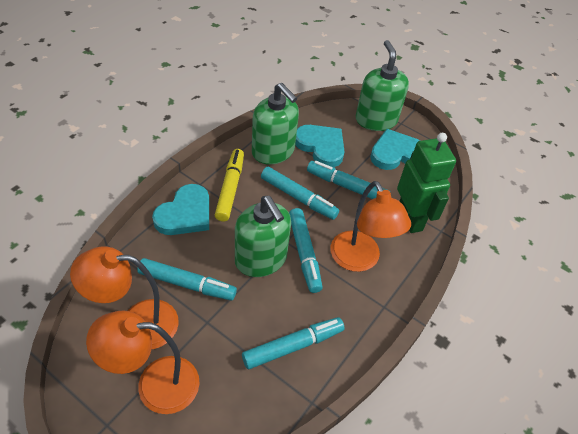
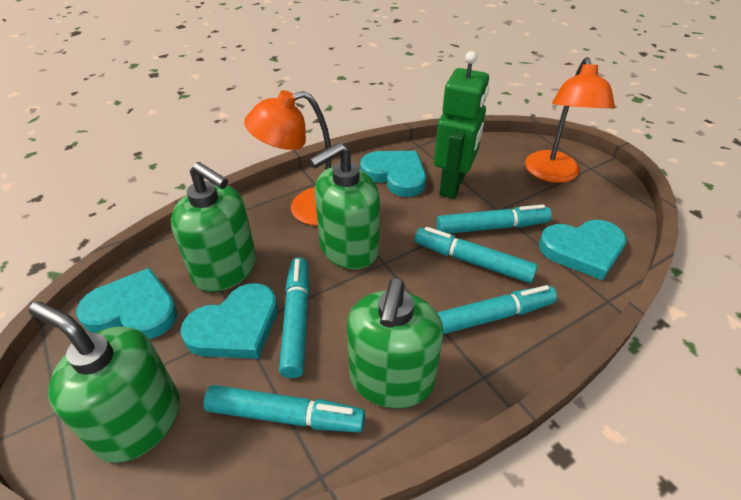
green soap dispenser: 3 -> 4
orange lamp: 3 -> 2
turquoise heart: 3 -> 4
yellow marker: 1 -> 0

